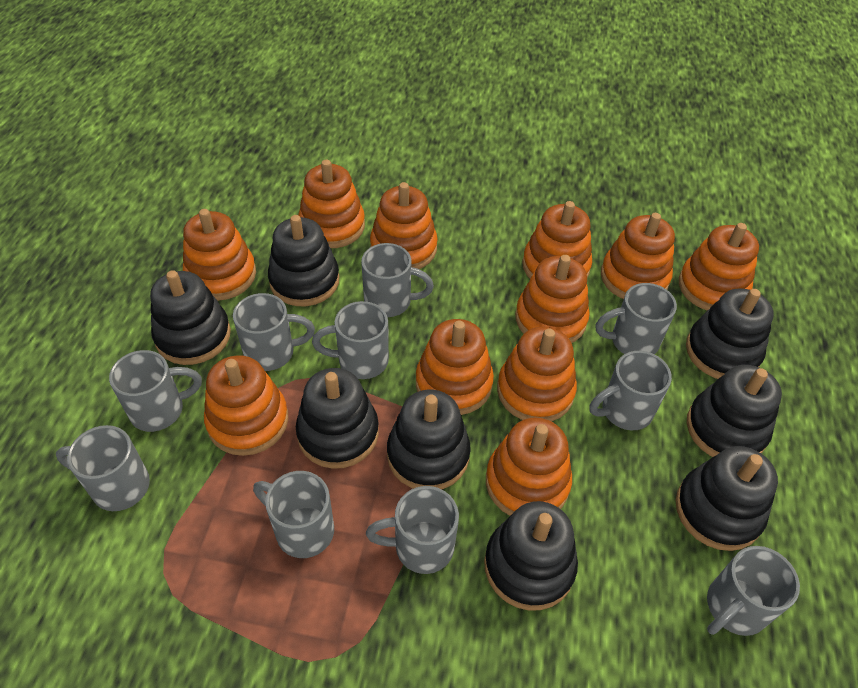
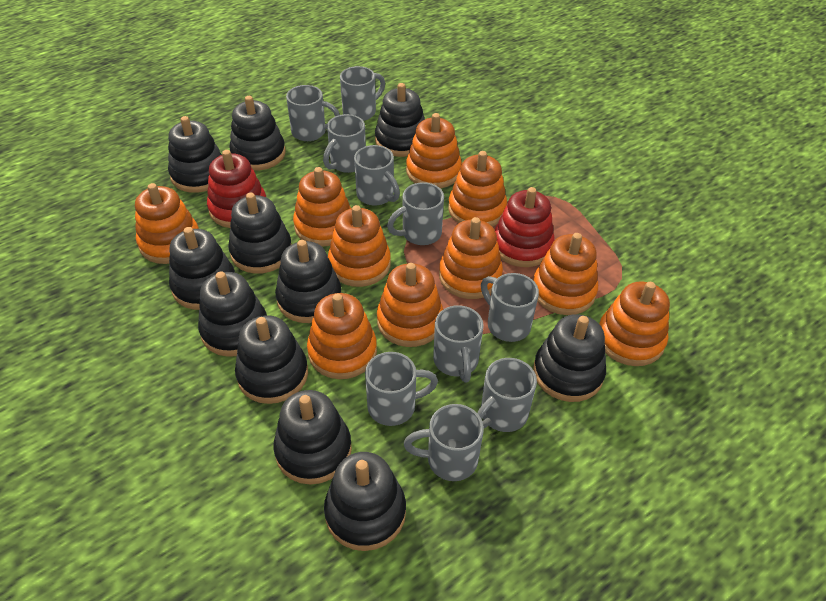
black stacking toy: 8 -> 11
orange stacking toy: 11 -> 10
red stacking toy: 0 -> 2

